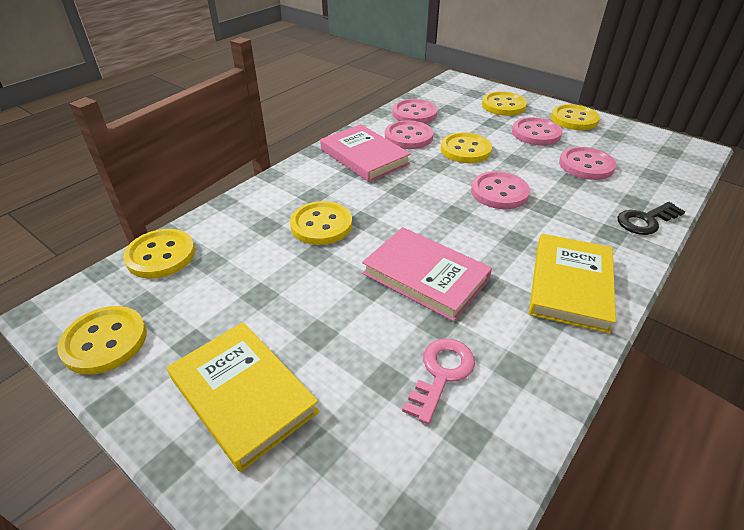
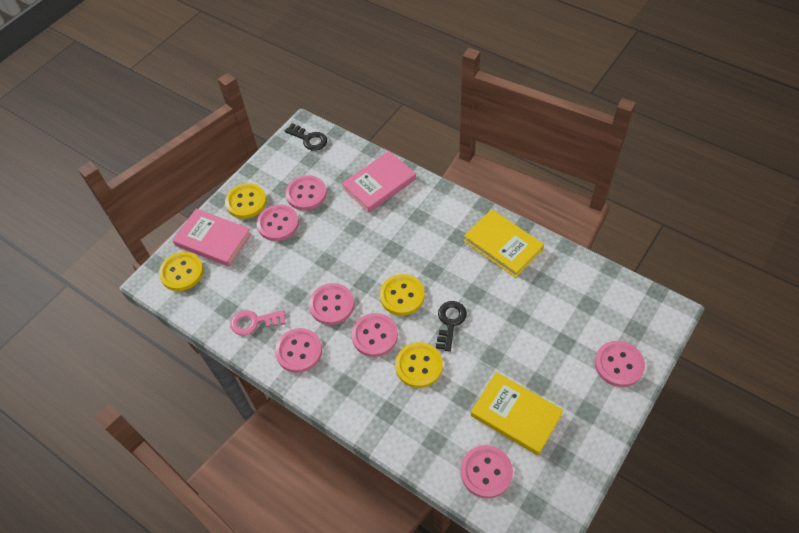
black key: 1 -> 2
pink button: 5 -> 7
yellow button: 6 -> 4

